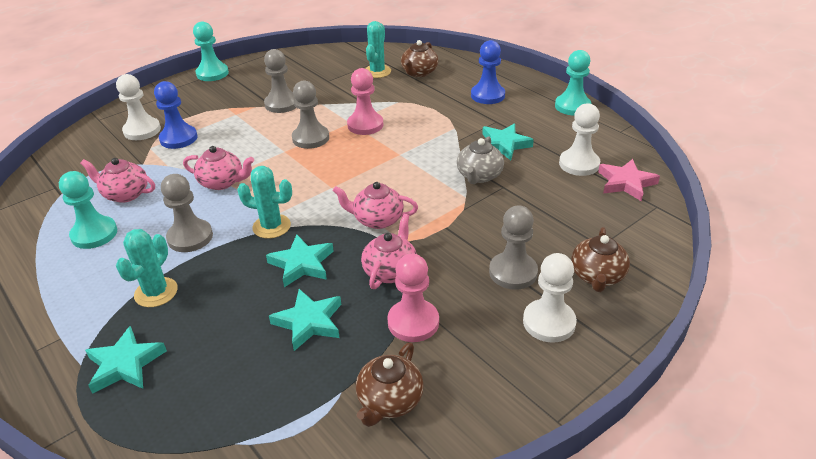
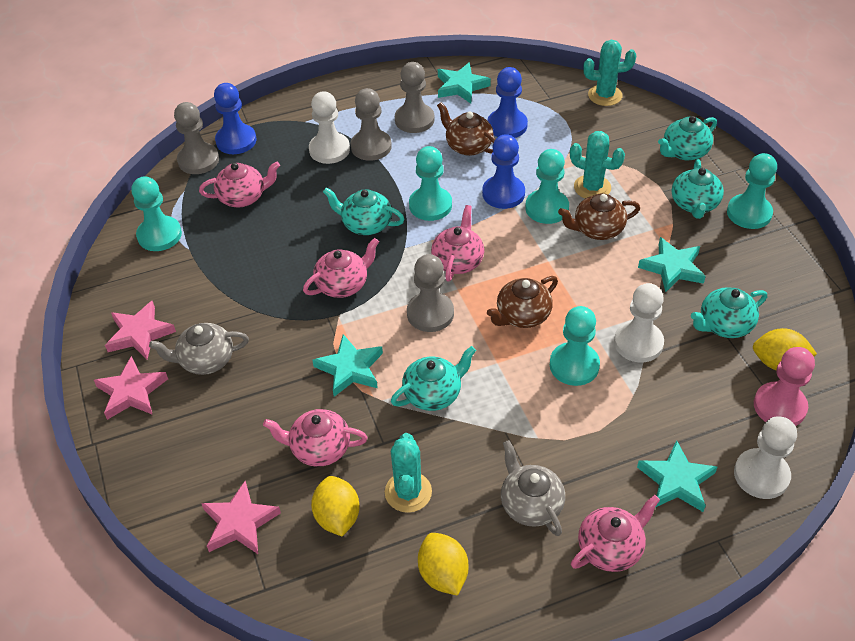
blue pawn: 2 -> 3
grey teapot: 1 -> 2
pink pawn: 2 -> 1
pink star: 1 -> 3
pink teapot: 4 -> 5
turquoise pawn: 3 -> 5
turquoise teapot: 0 -> 5
yellow lemon: 0 -> 3

